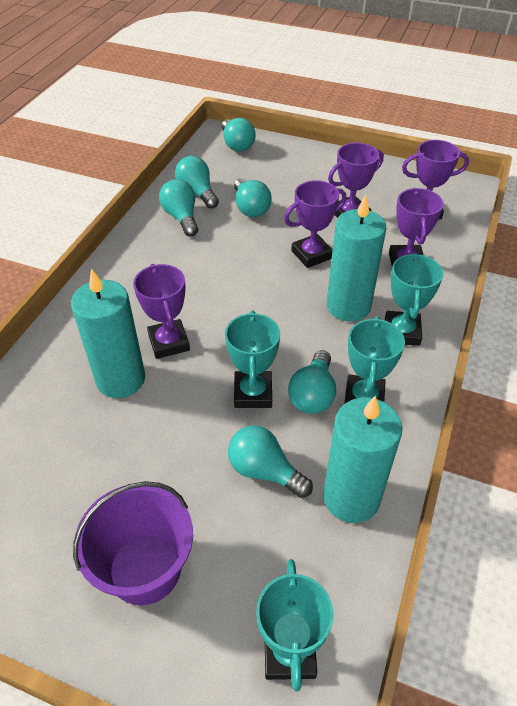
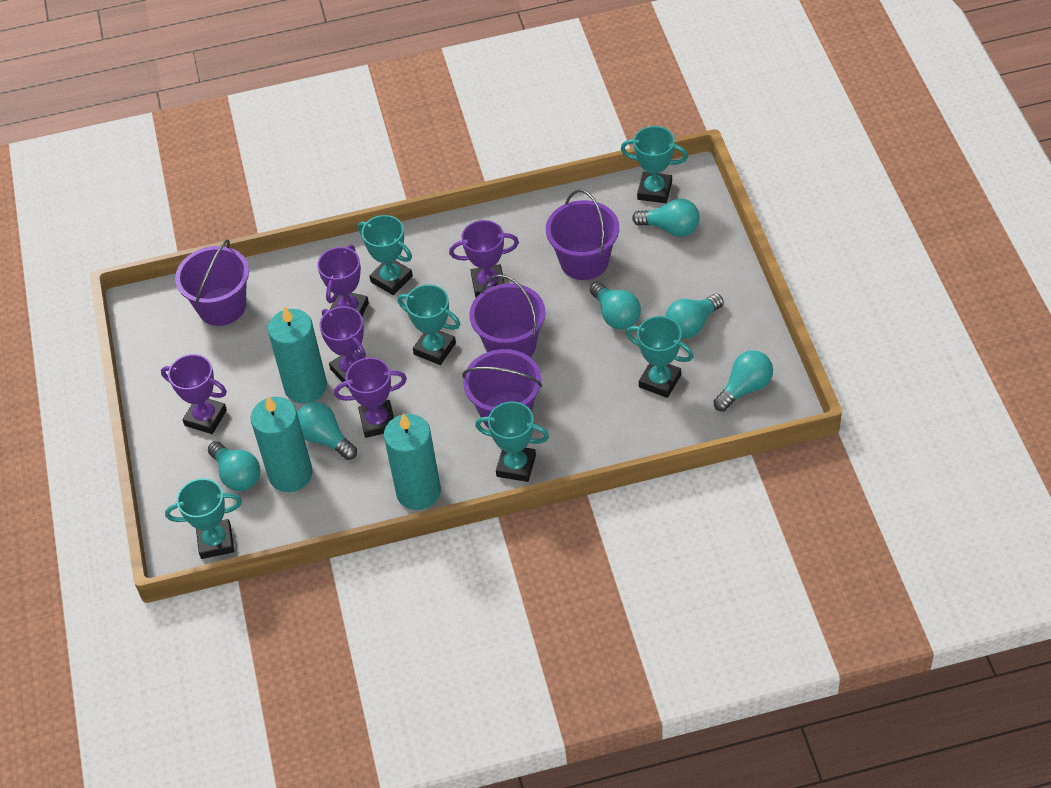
purple bucket: 1 -> 4
turquoise trophy: 4 -> 6

